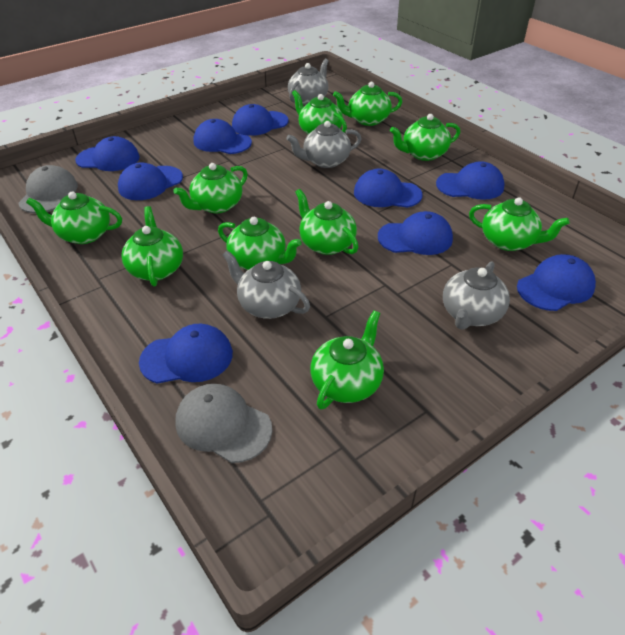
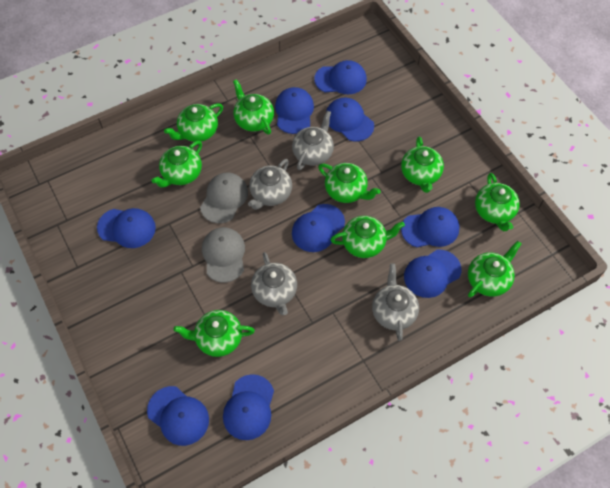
green teapot: 10 -> 9

